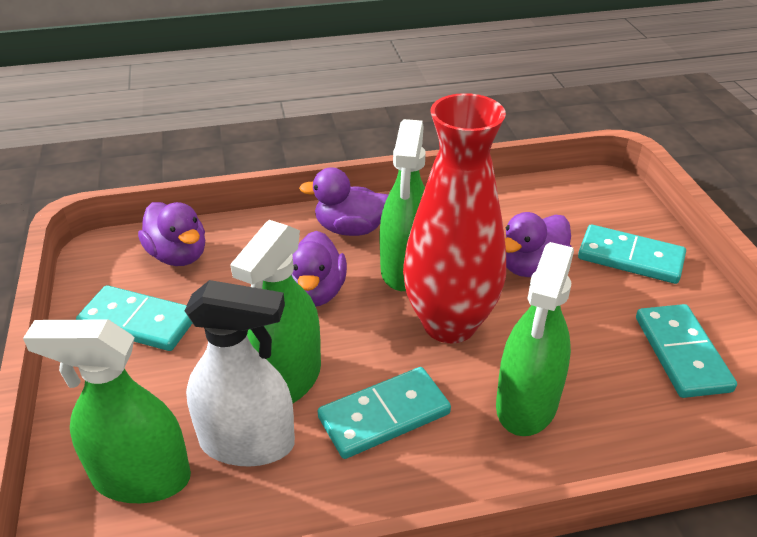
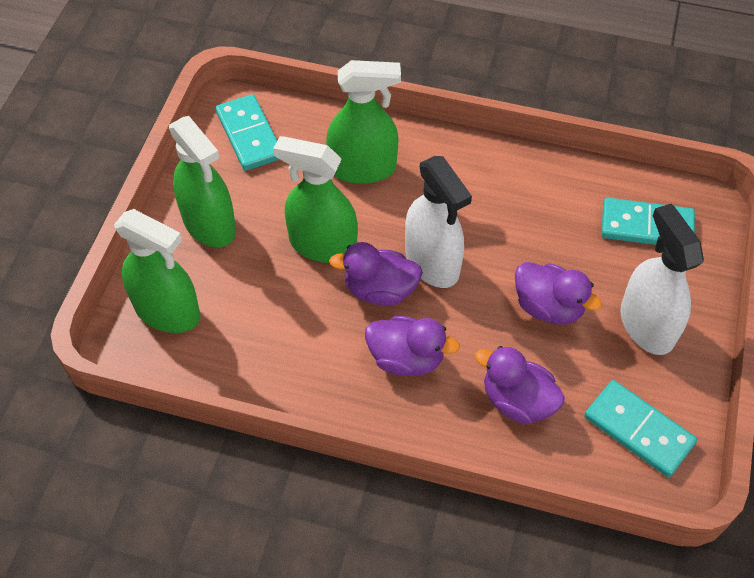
red vase: 1 -> 0
turquoise domino: 4 -> 3
white spray bottle: 1 -> 2

